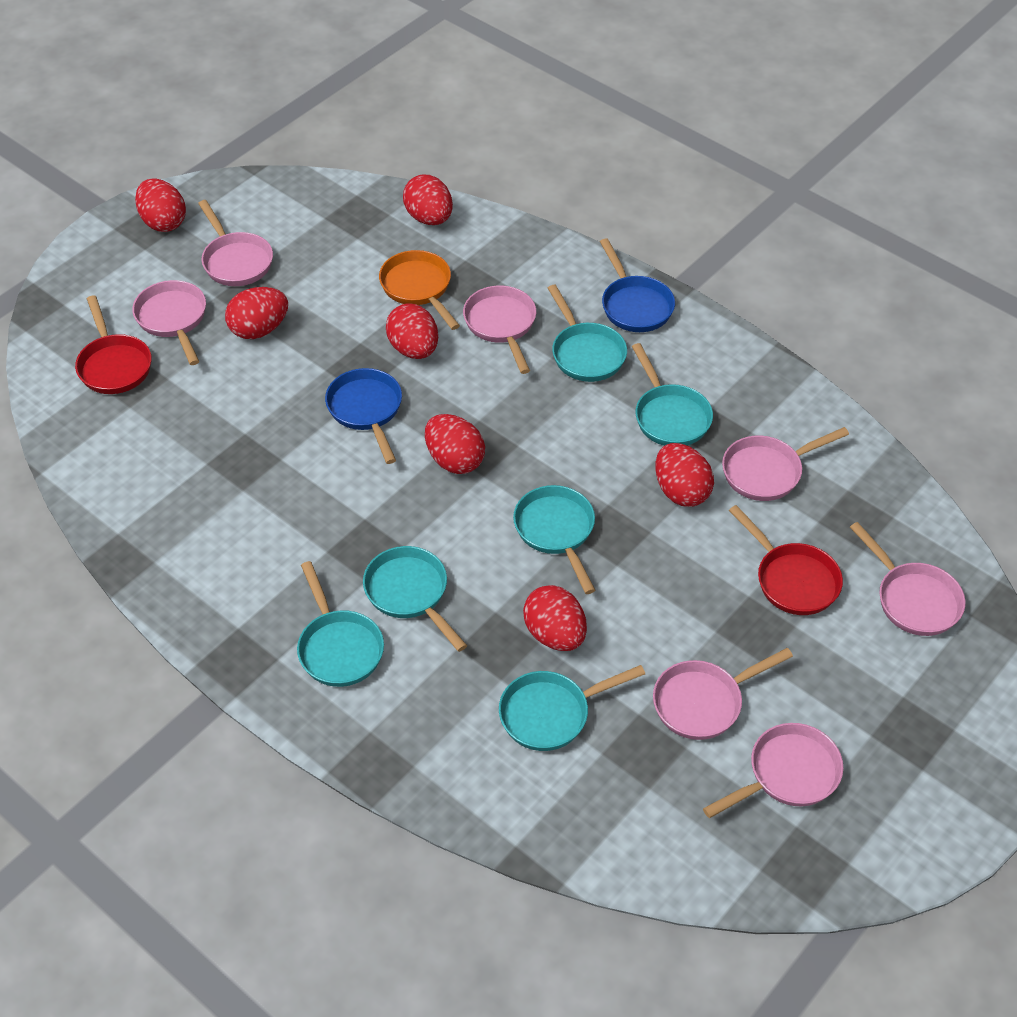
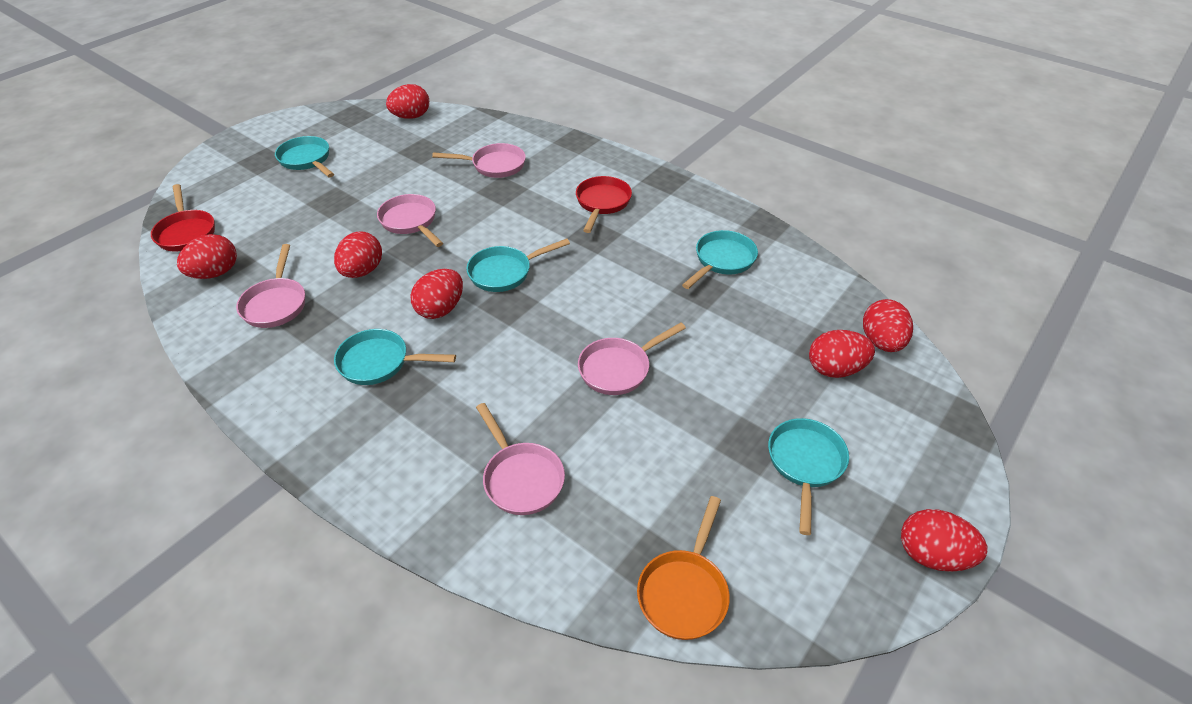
blue pan: 2 -> 0
pink pan: 7 -> 5
turquoise pan: 6 -> 5

